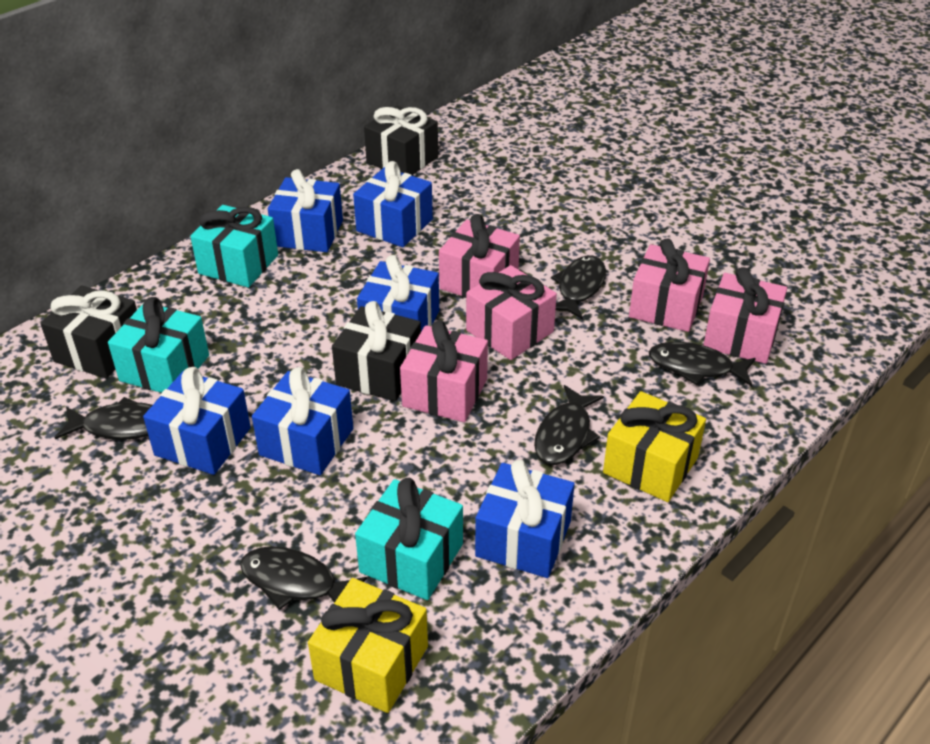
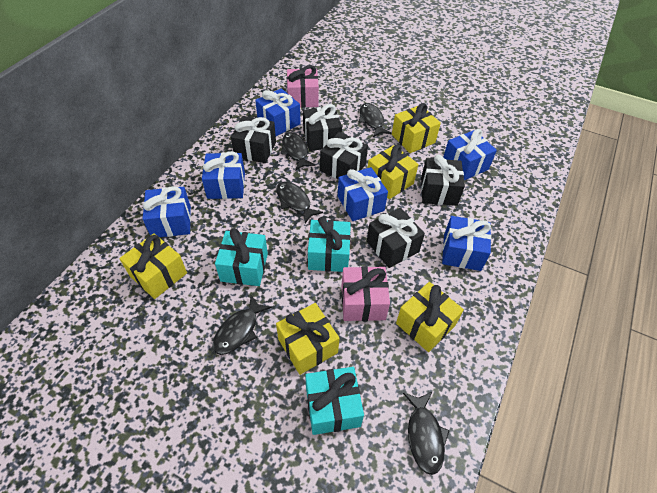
black gift: 3 -> 5
pink gift: 5 -> 2
yellow gift: 2 -> 5

